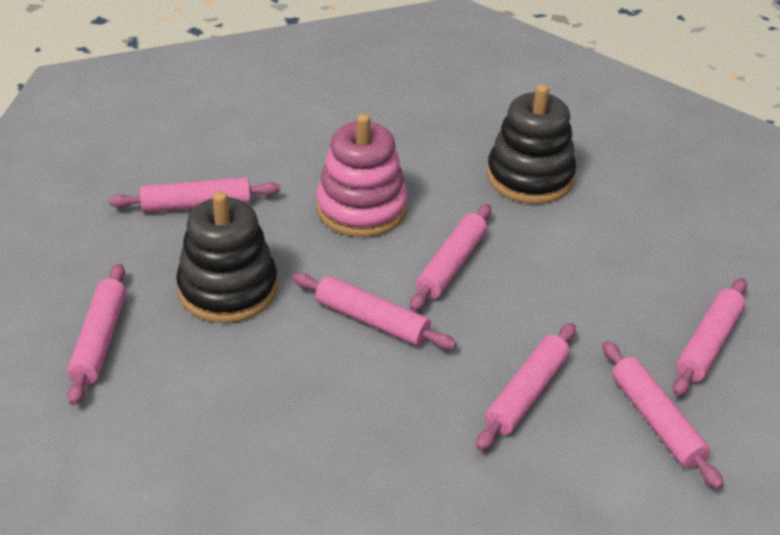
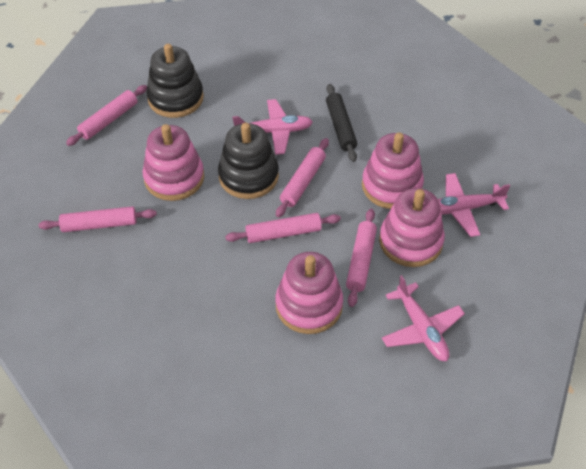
black rolling pin: 0 -> 1
pink plane: 0 -> 3
pink rolling pin: 7 -> 5
pink stacking toy: 1 -> 4

